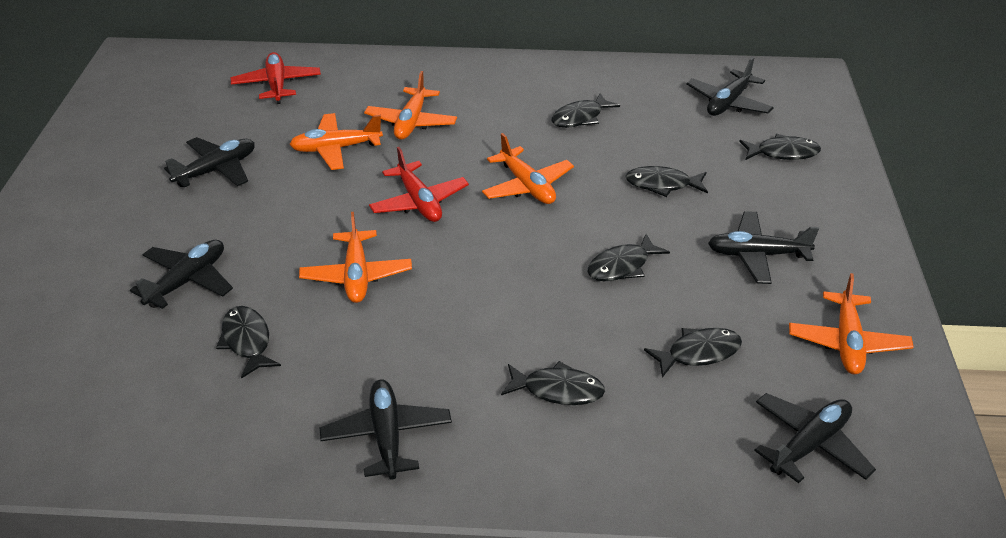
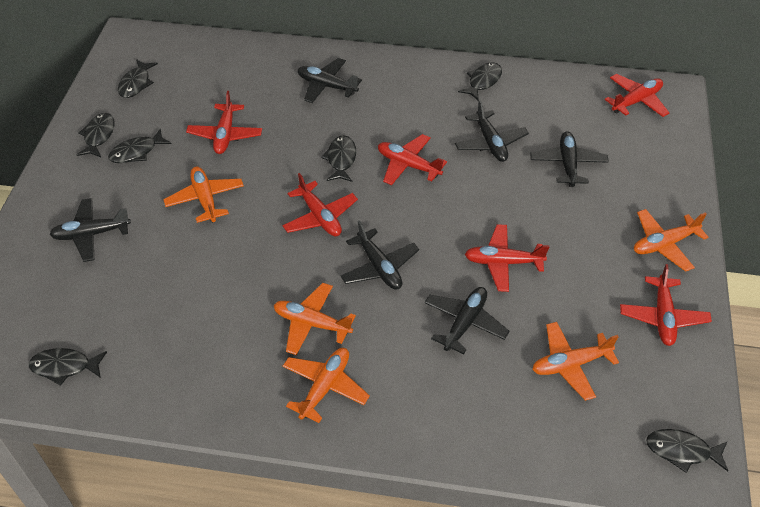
red plane: 2 -> 6

